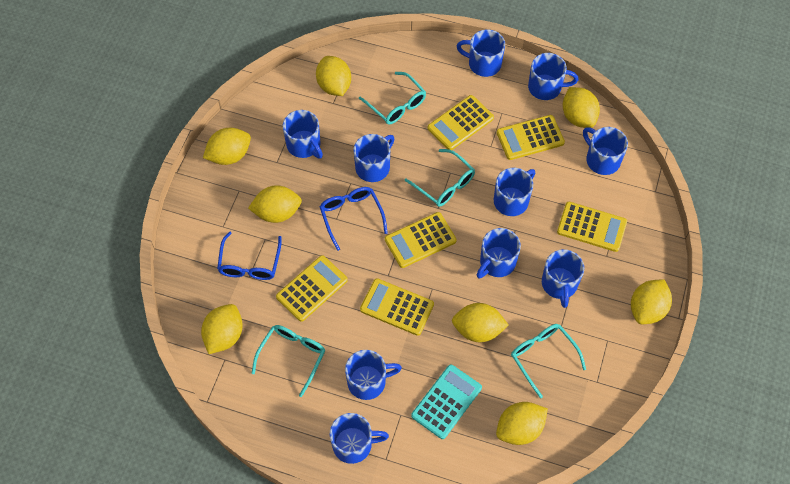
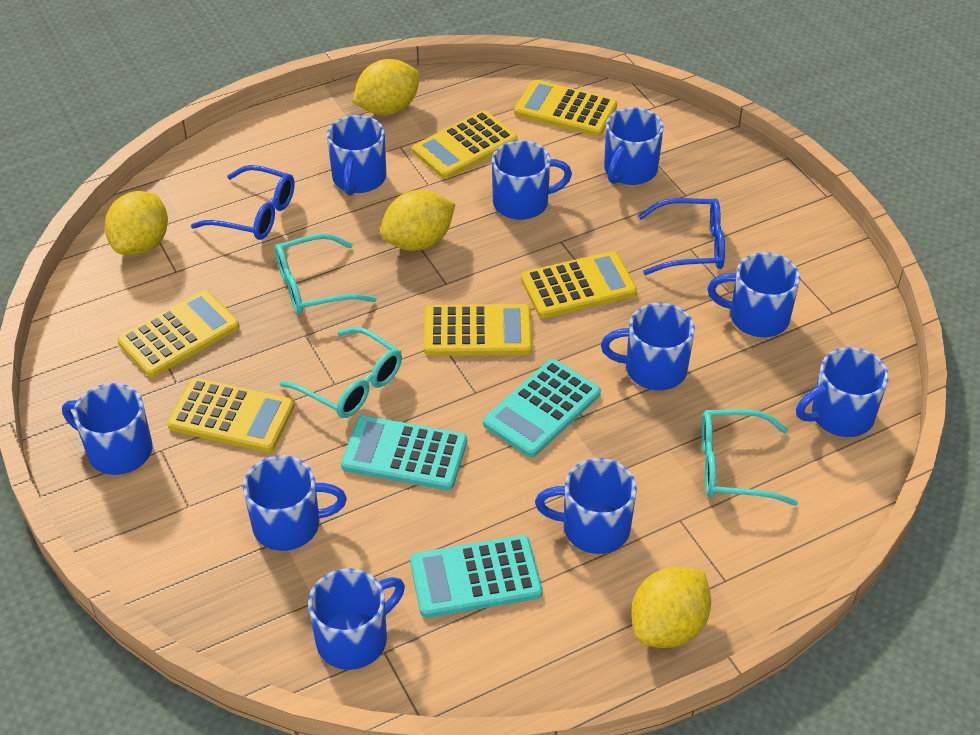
turquoise calculator: 1 -> 3
turquoise glasses: 4 -> 3
yellow lemon: 8 -> 4

